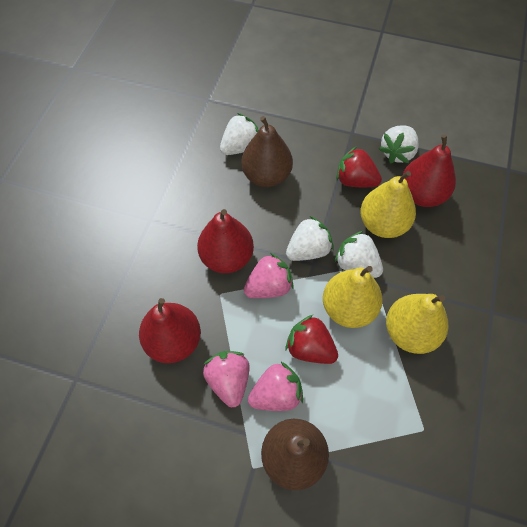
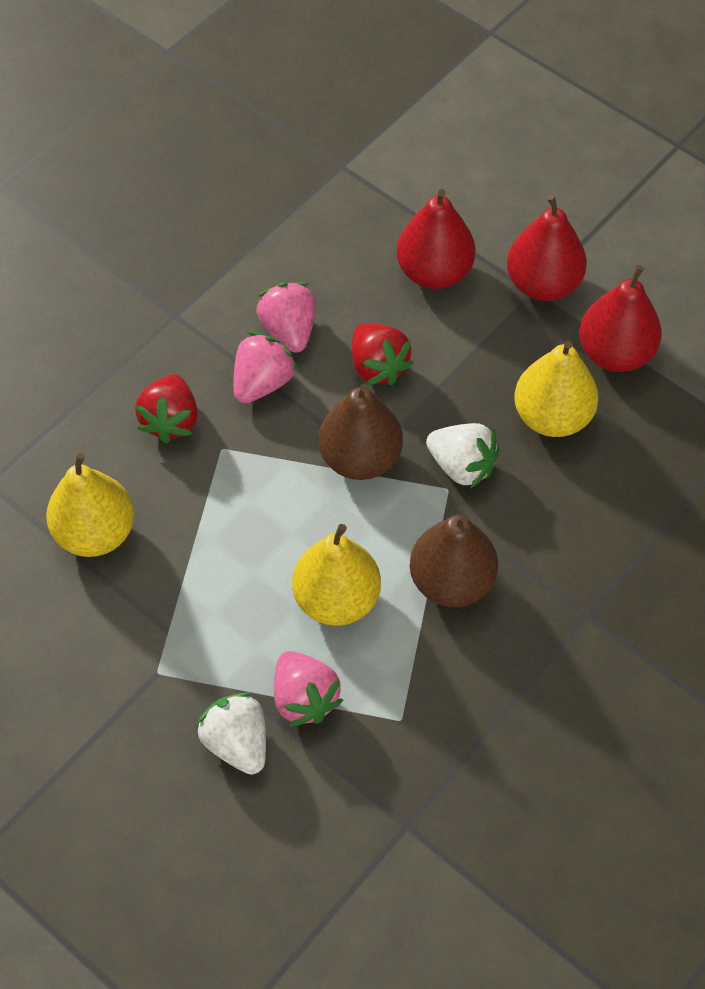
white strawberry: 4 -> 2

